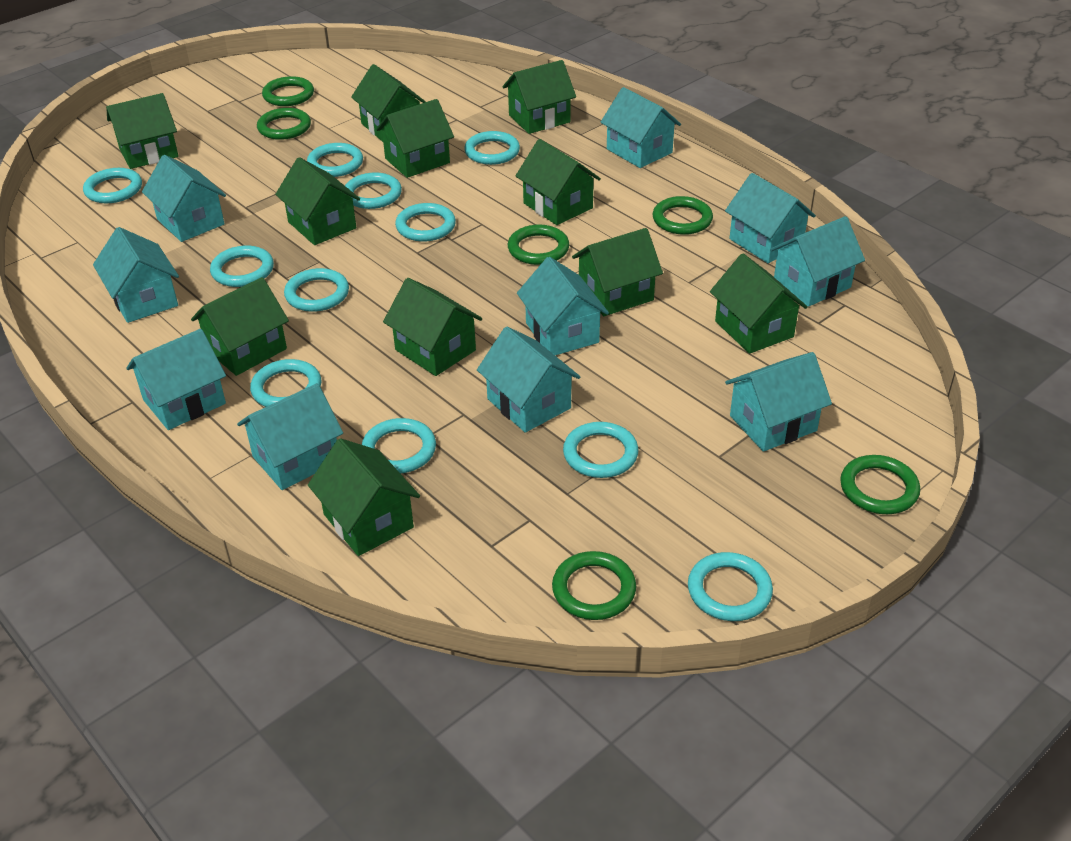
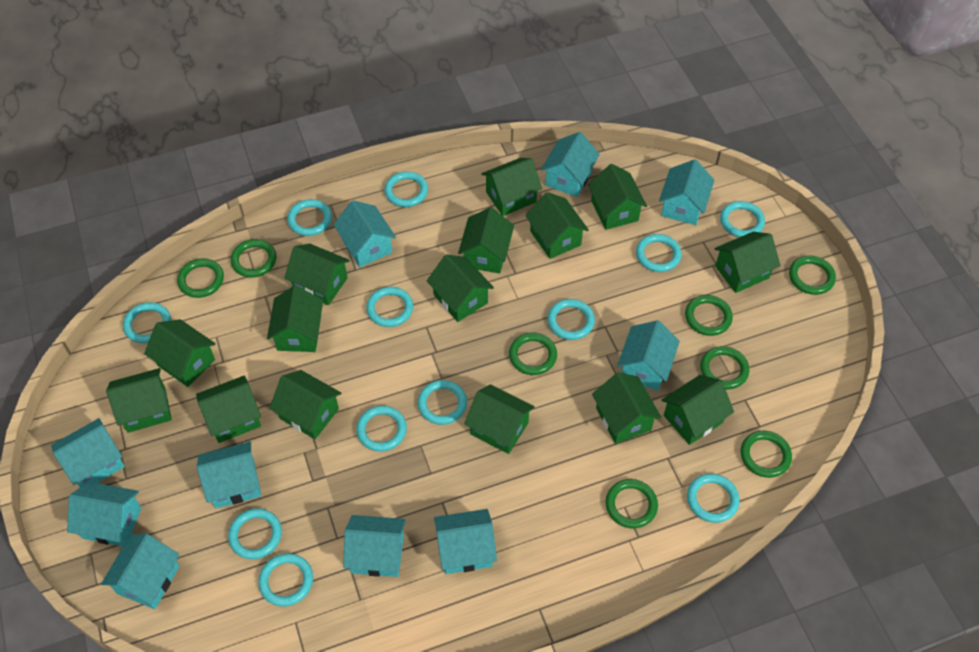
green house: 11 -> 15
green ring: 6 -> 8
turquoise ring: 11 -> 12

